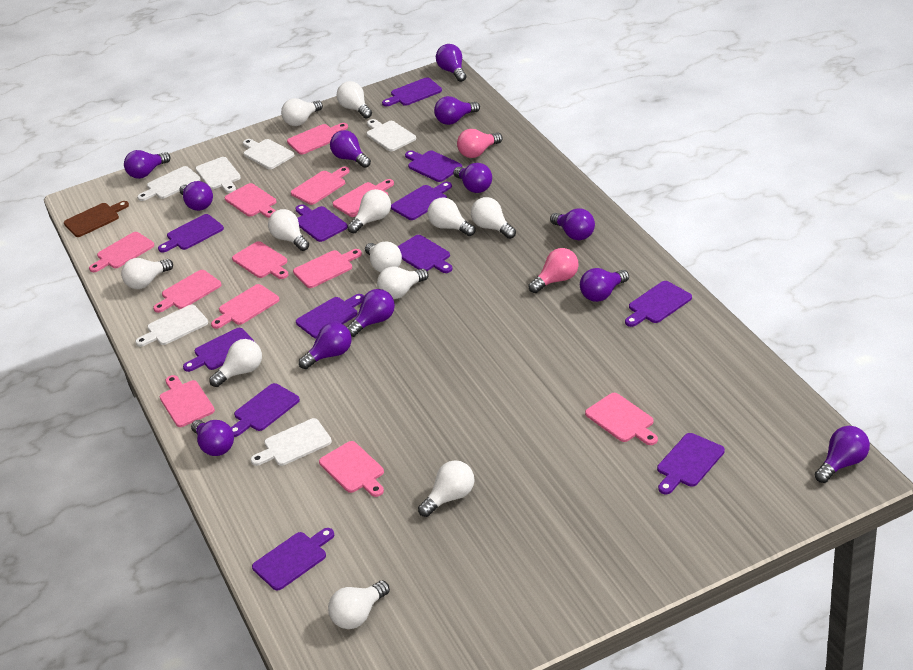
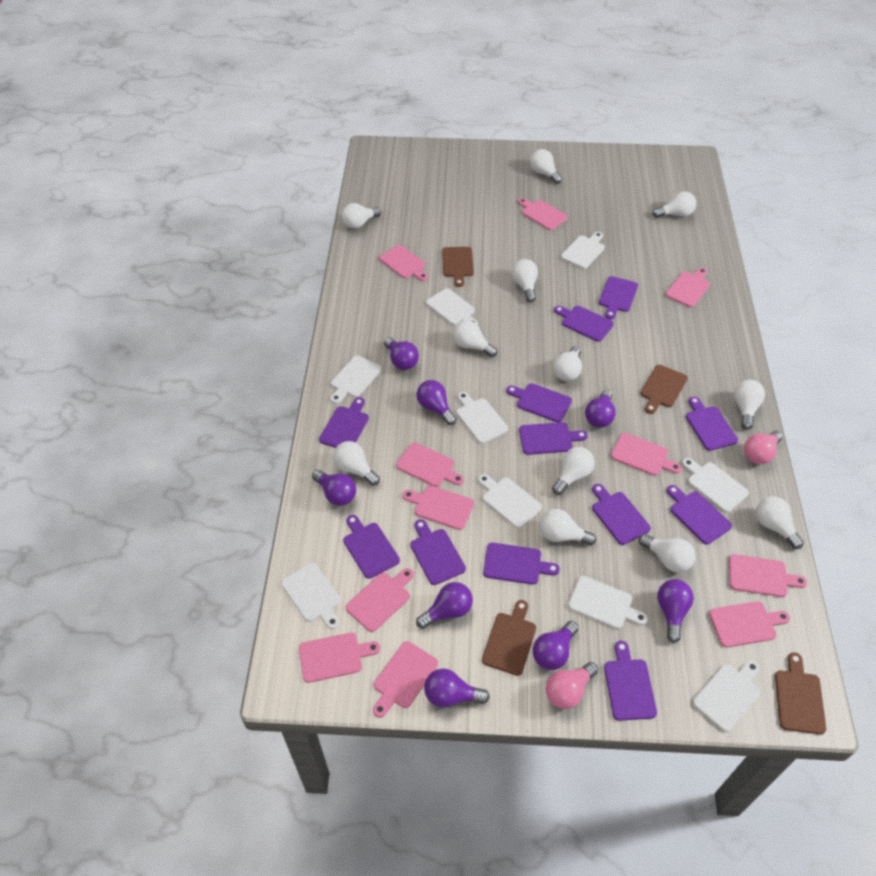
brown cutting board: 1 -> 4
pink cutting board: 12 -> 11
purple light bulb: 12 -> 8
white cutting board: 6 -> 9

